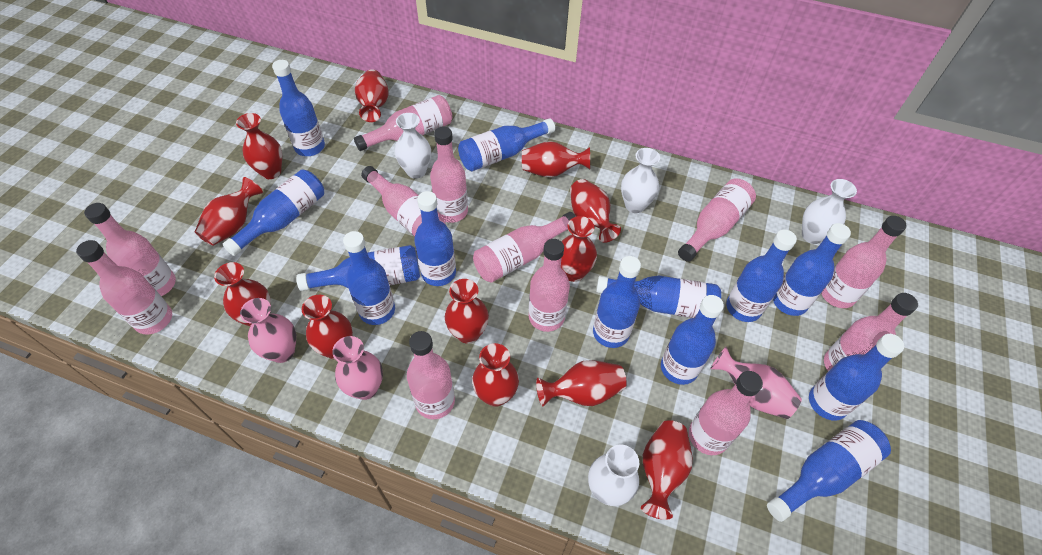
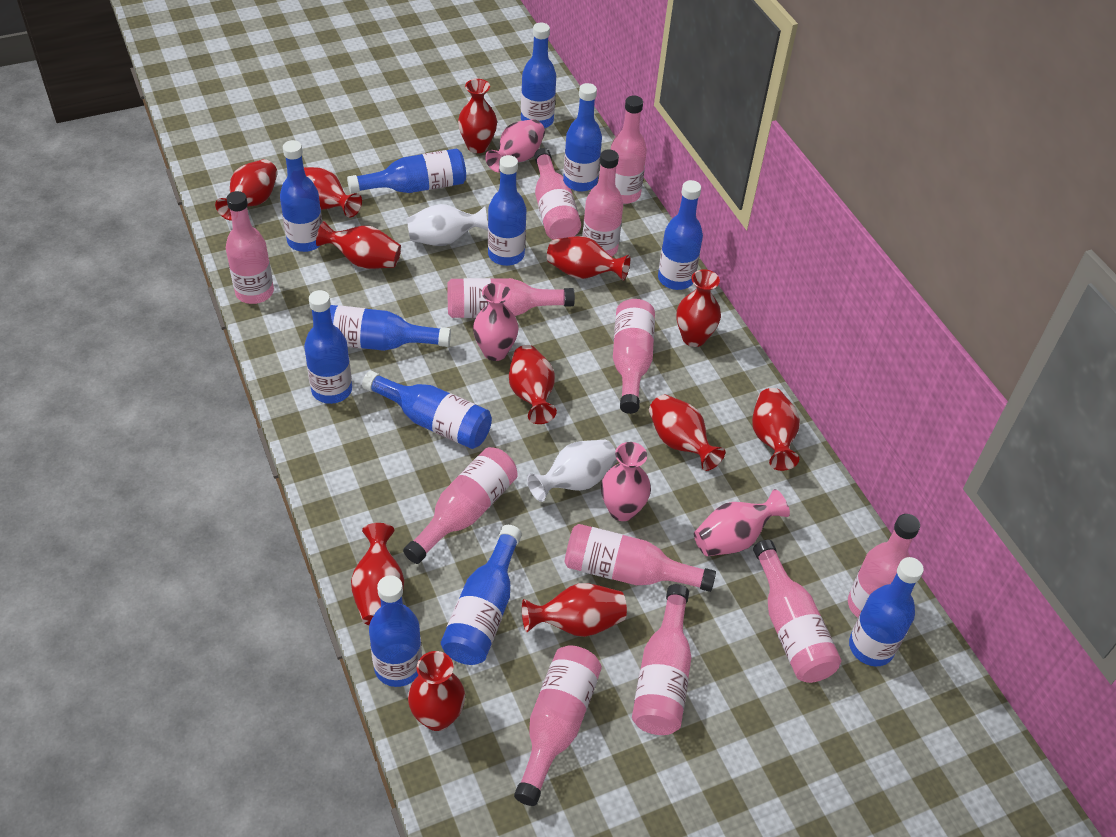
blue bottle: 13 -> 12
pink vase: 3 -> 4
white vase: 4 -> 2

